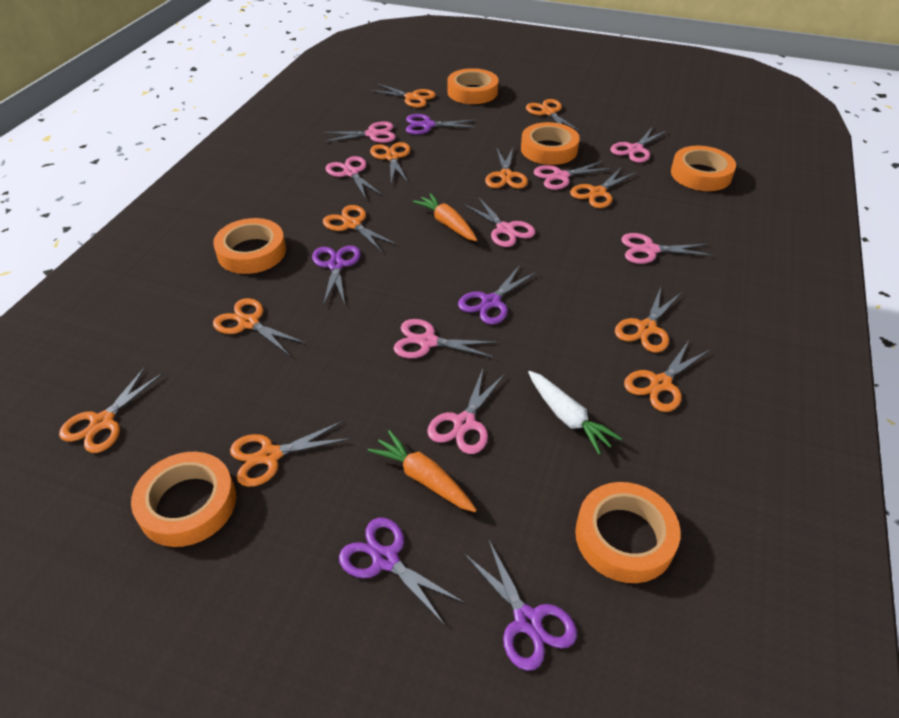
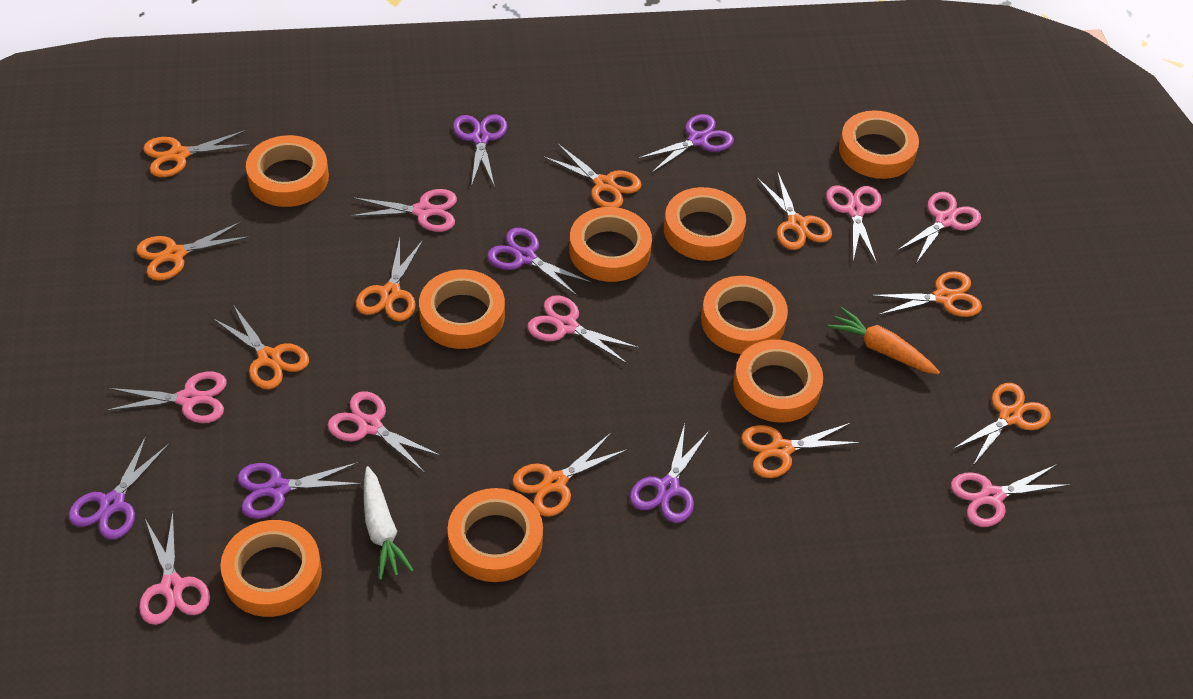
orange carrot: 2 -> 1
orange scissors: 11 -> 10
orange tape: 6 -> 9
purple scissors: 5 -> 6

